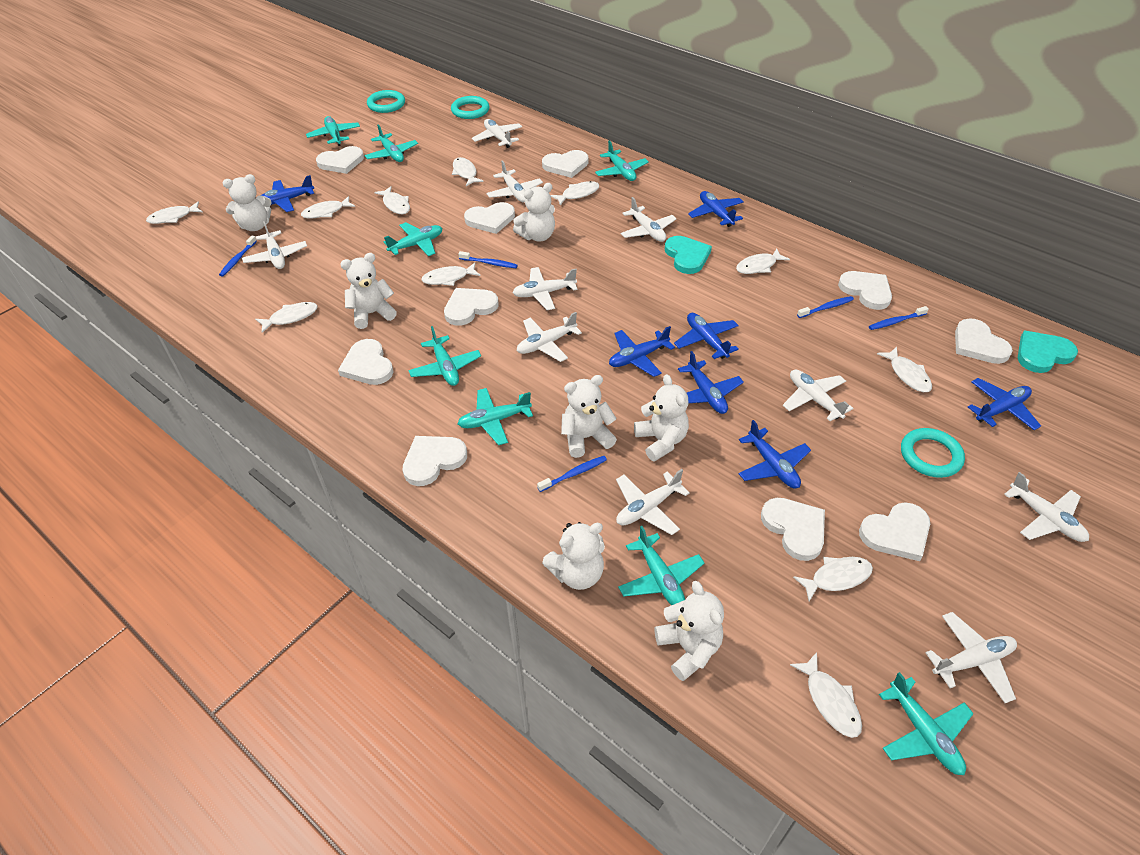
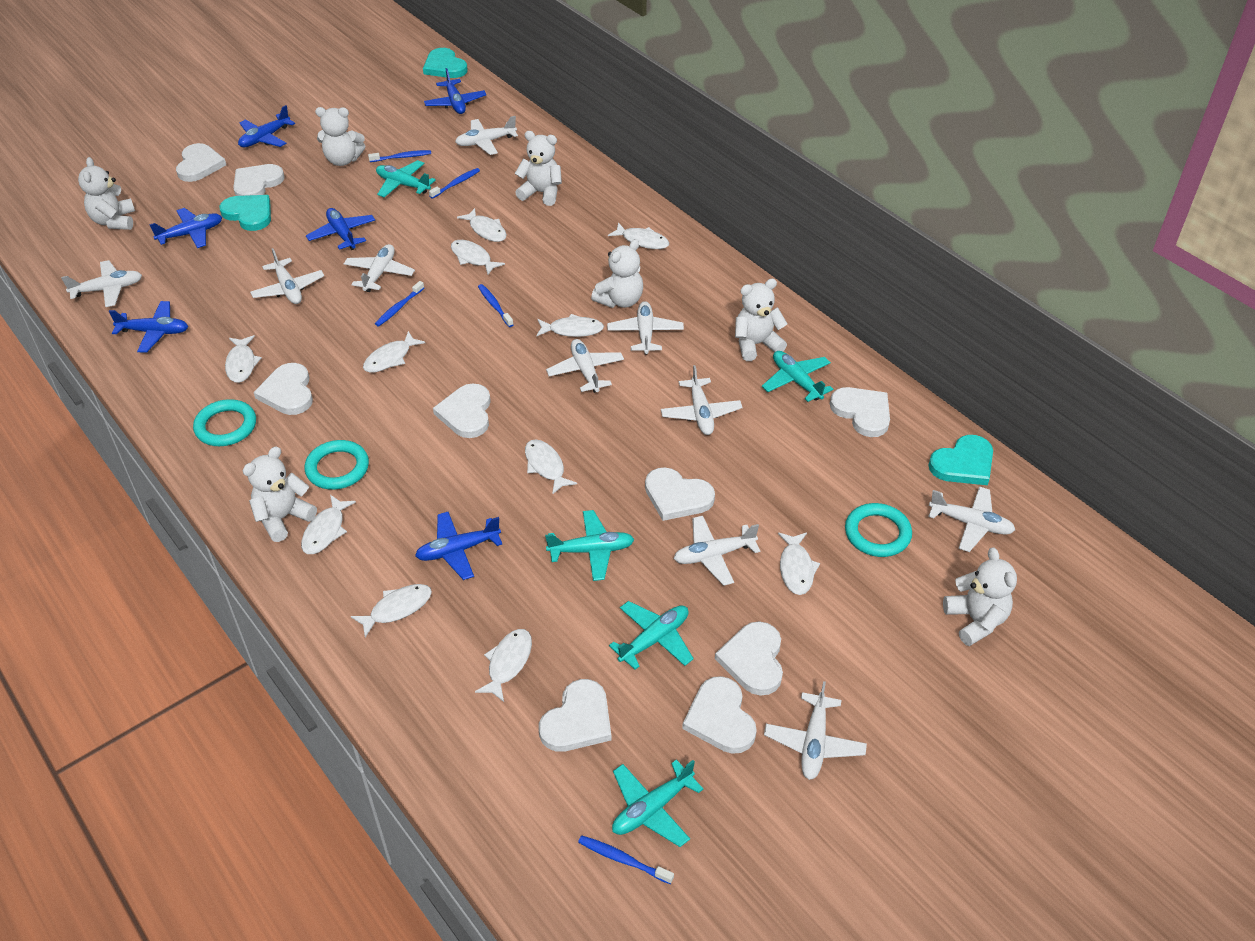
blue plane: 7 -> 6
turquoise heart: 2 -> 3
turquoise plane: 8 -> 5
white heart: 10 -> 9

